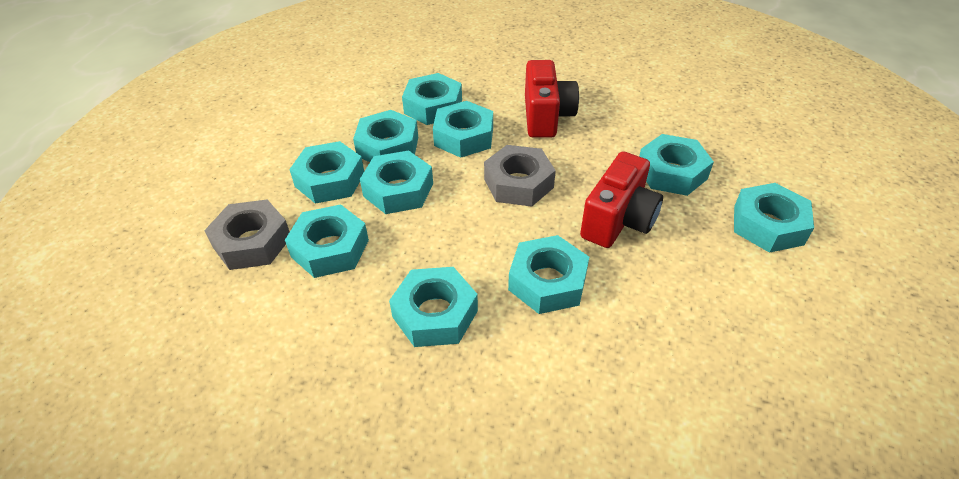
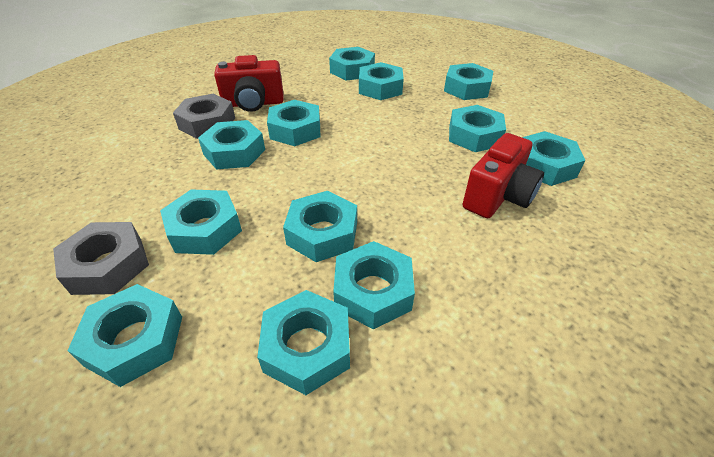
turquoise nut: 10 -> 12

